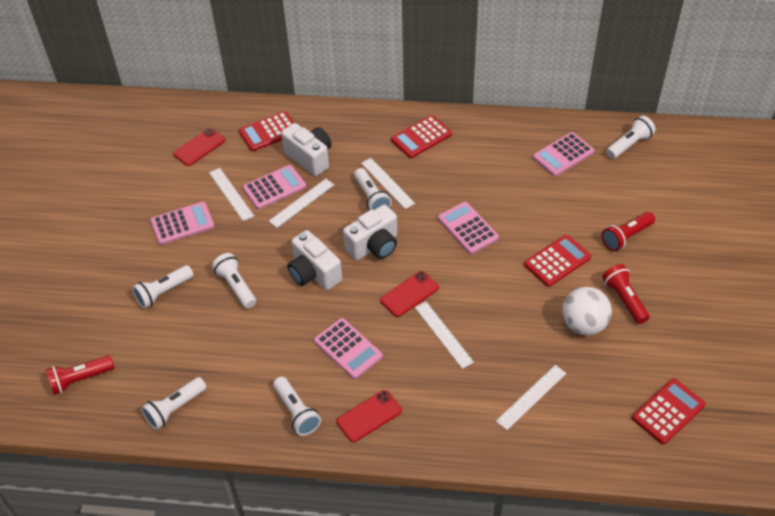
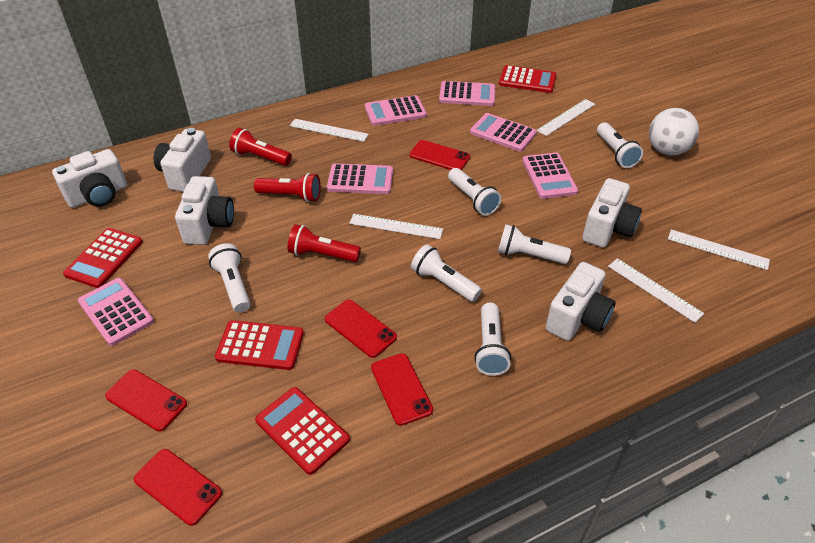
pink calculator: 5 -> 6
red phone: 3 -> 5
white camera: 3 -> 5

